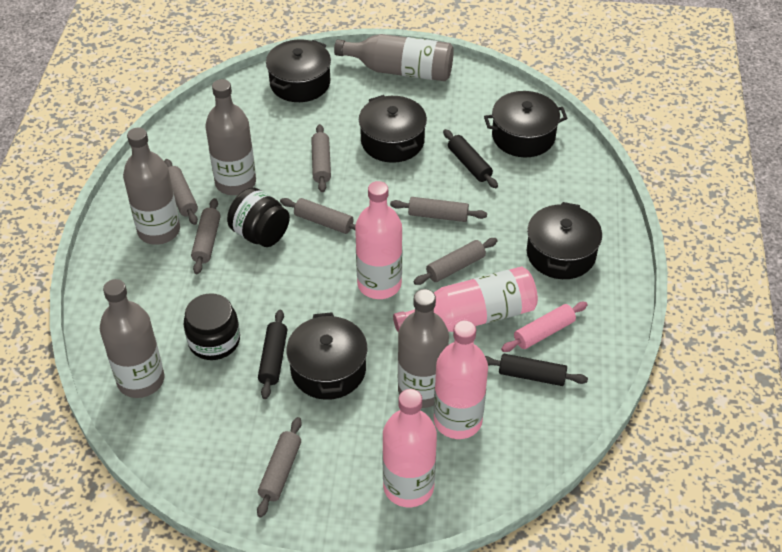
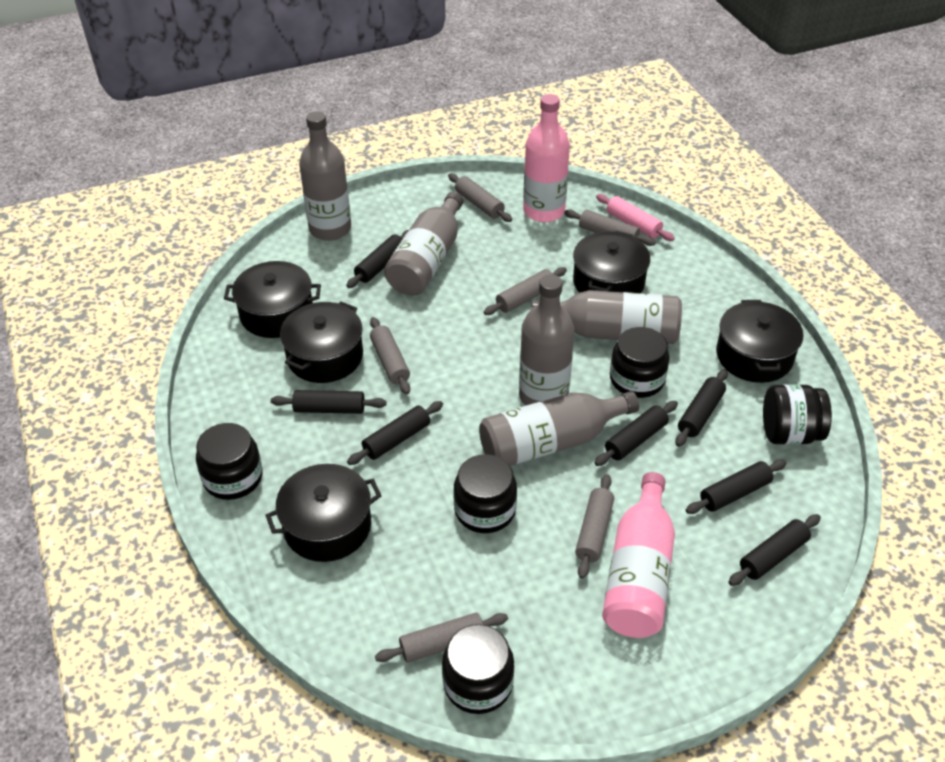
black jar: 2 -> 5
black rolling pin: 3 -> 7
grey rolling pin: 7 -> 6
pink bottle: 4 -> 2

